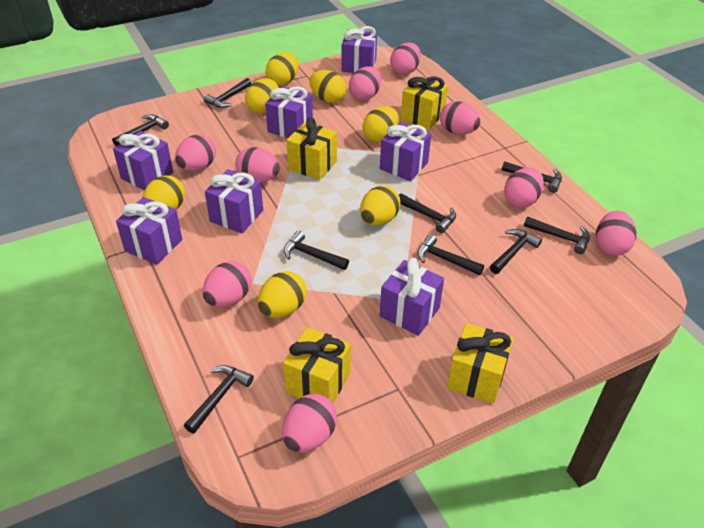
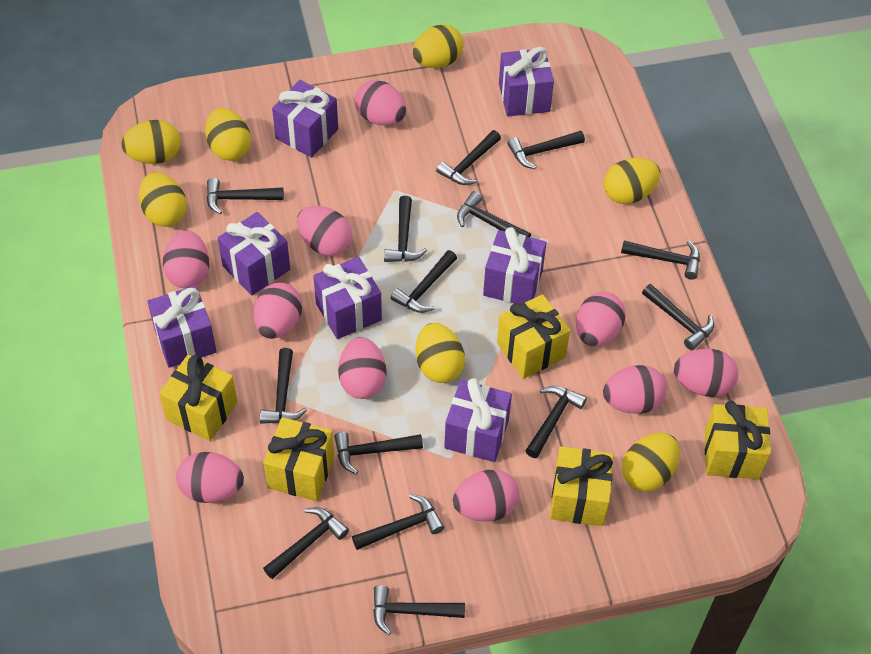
black hammer: 9 -> 14
pink egg: 9 -> 10
yellow gift: 4 -> 5

